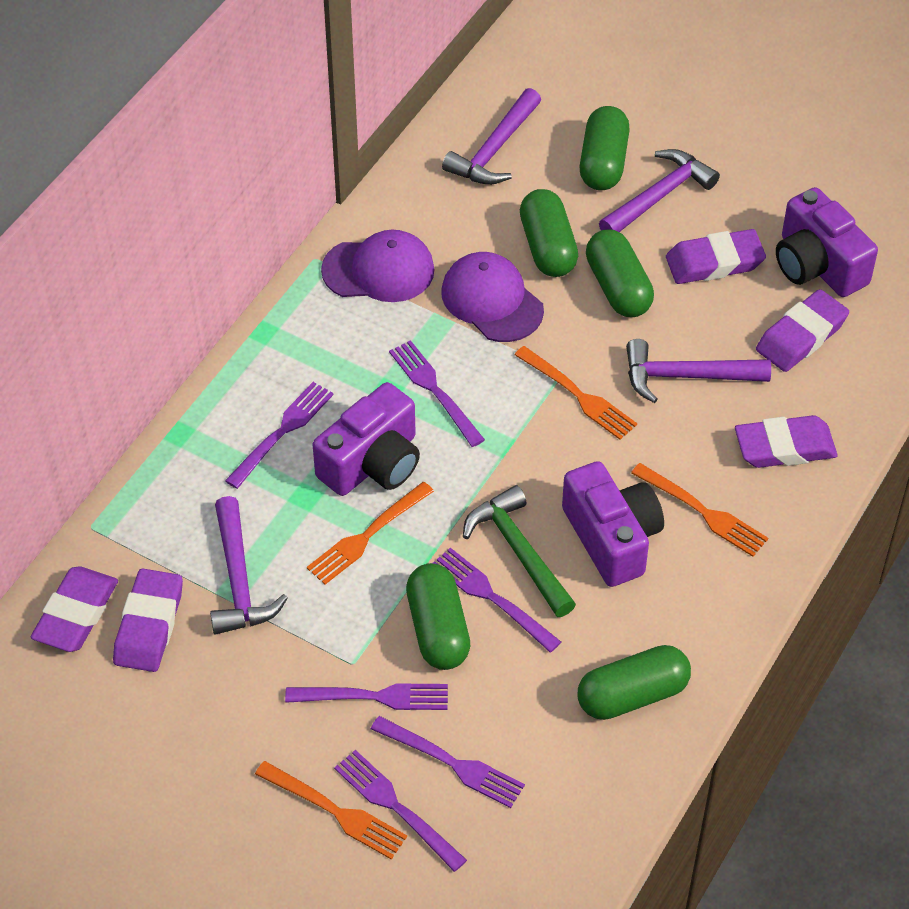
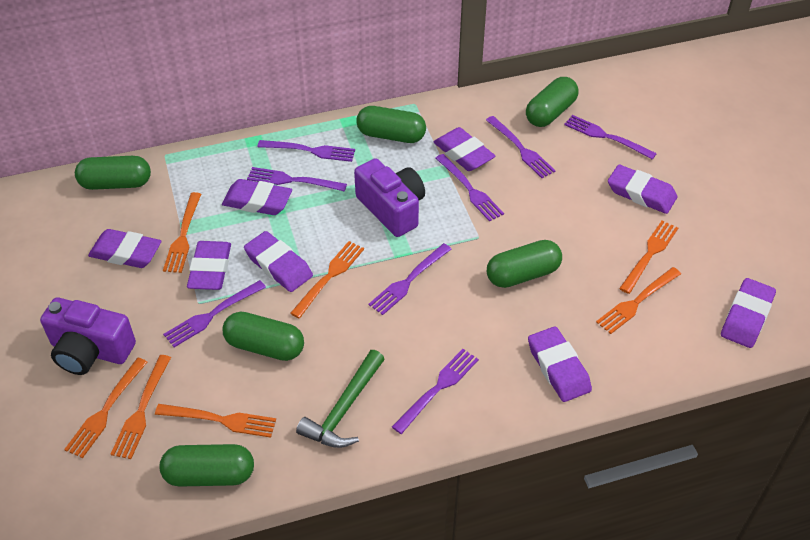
green capsule: 5 -> 6
orange fork: 4 -> 7
purple camera: 3 -> 2
purple cap: 2 -> 0
purple eraser: 5 -> 8
purple fork: 6 -> 8
purple hammer: 4 -> 0

